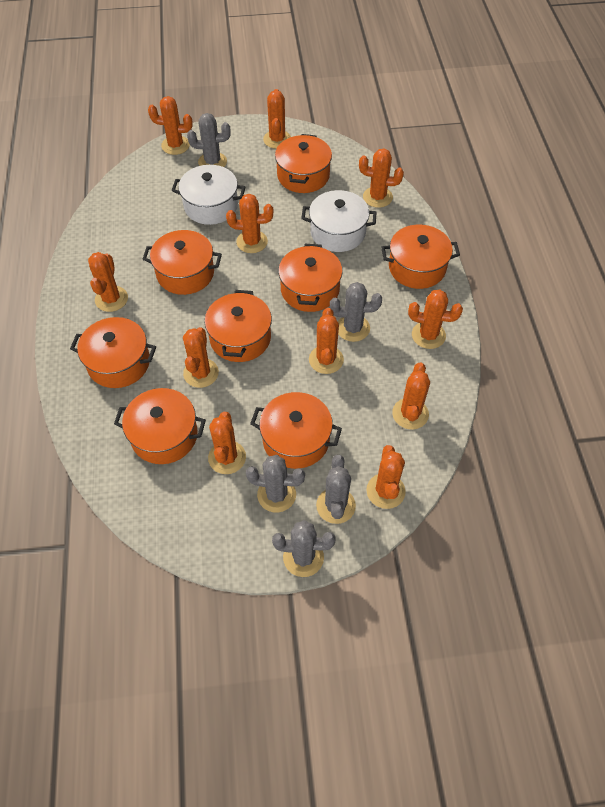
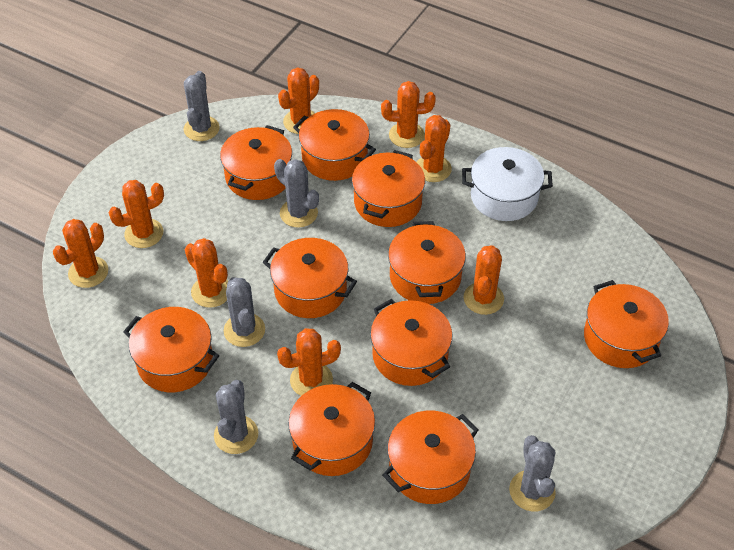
orange cactus: 11 -> 8
orange pot: 8 -> 10
white pot: 2 -> 1

